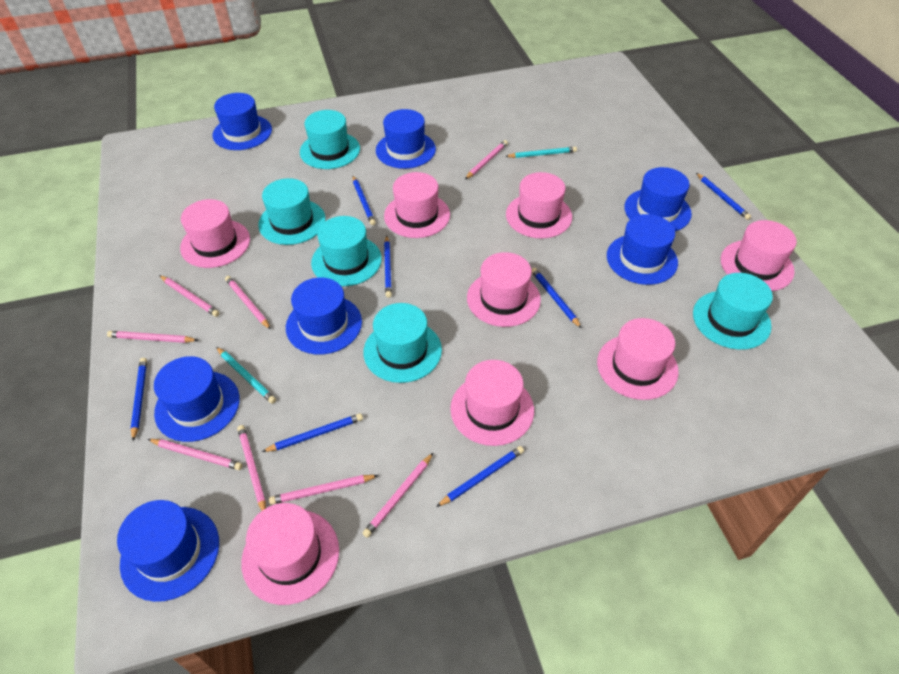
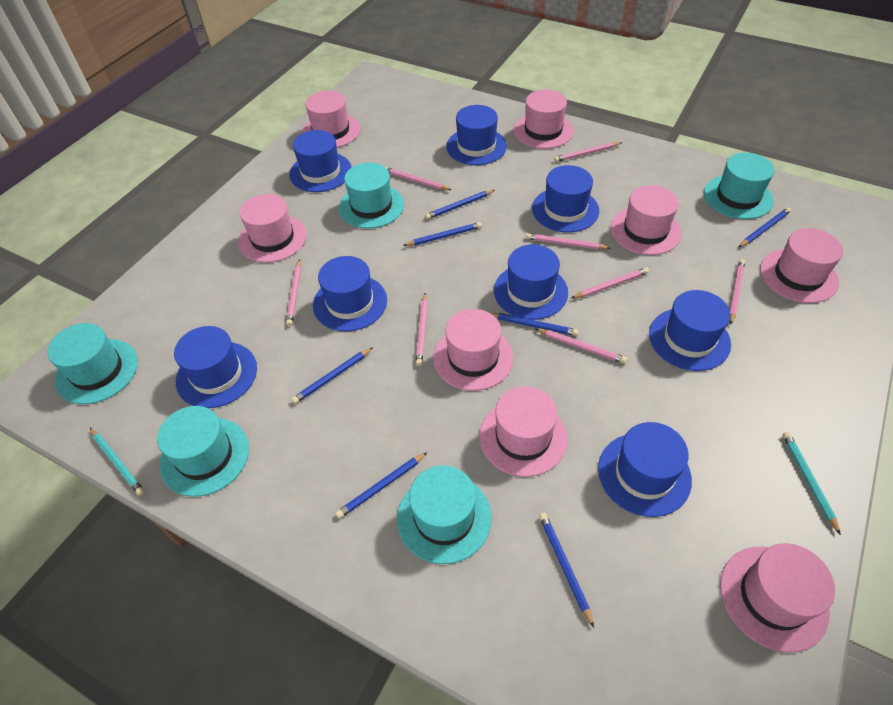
blue hat: 7 -> 8

